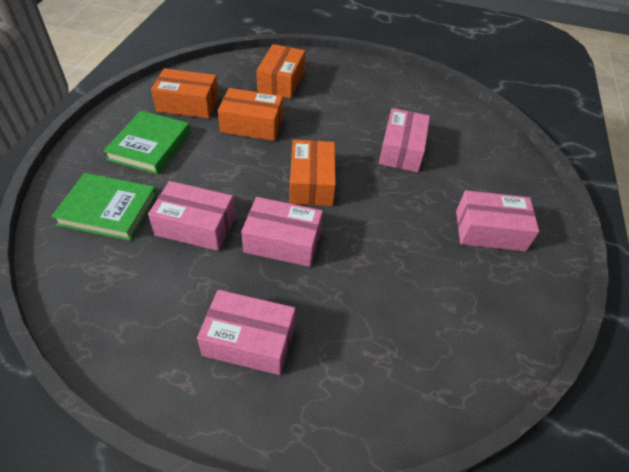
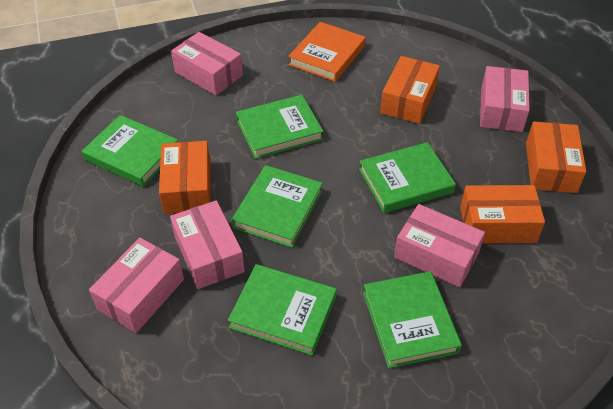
green book: 2 -> 6
orange book: 0 -> 1

